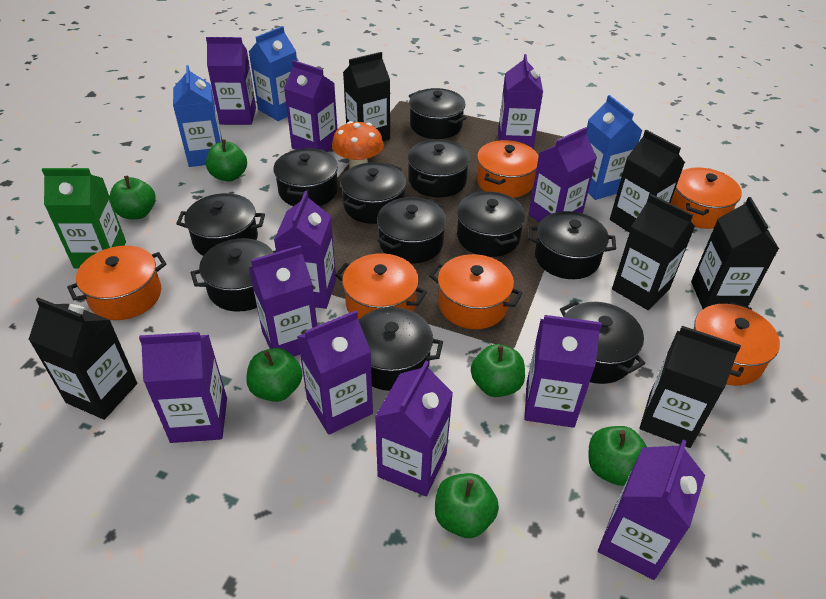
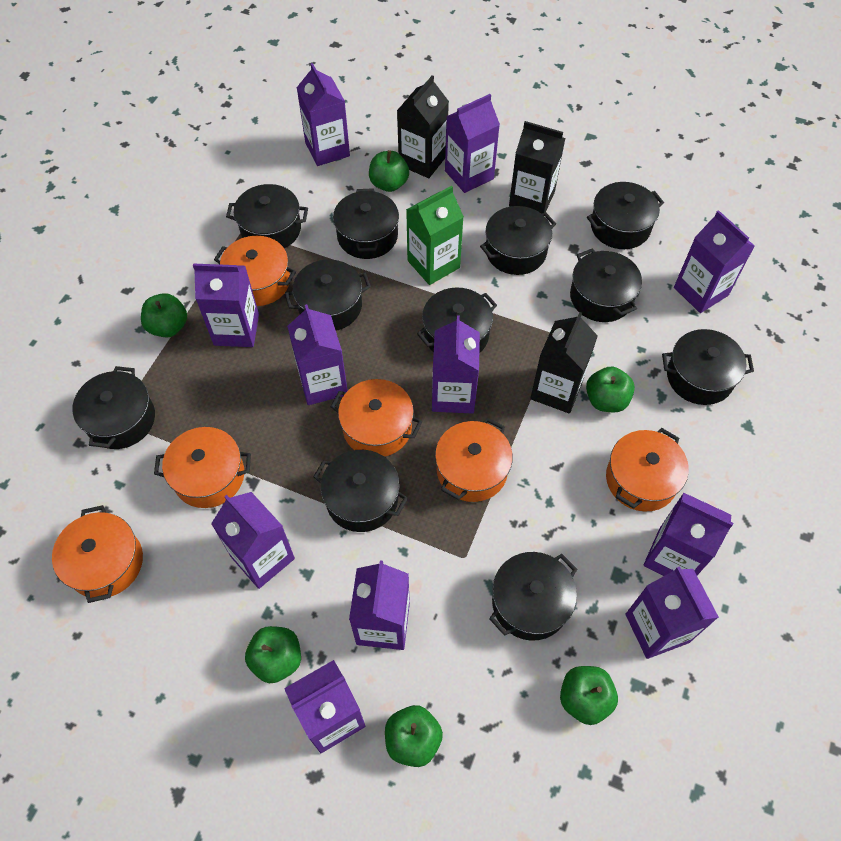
black carton: 6 -> 3
blue carton: 3 -> 0
orange mushroom: 1 -> 0

